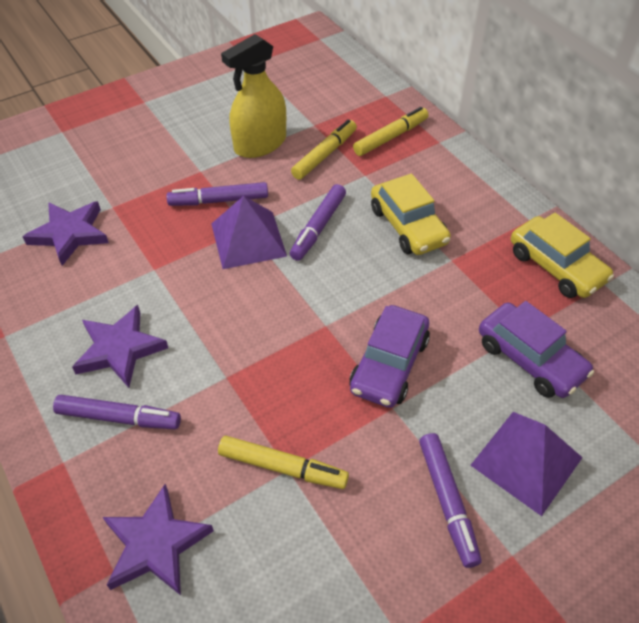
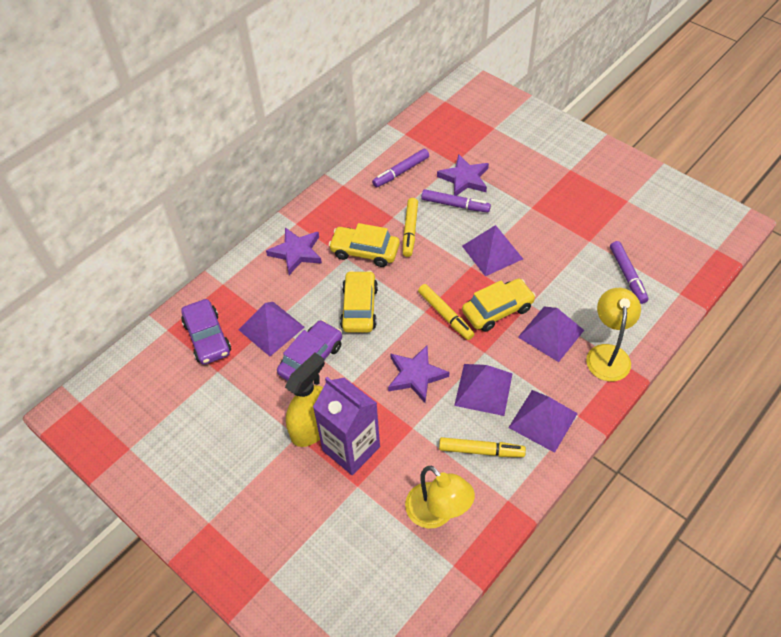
purple carton: 0 -> 1
purple marker: 4 -> 3
purple pyramid: 2 -> 5
yellow car: 2 -> 3
yellow lamp: 0 -> 2

